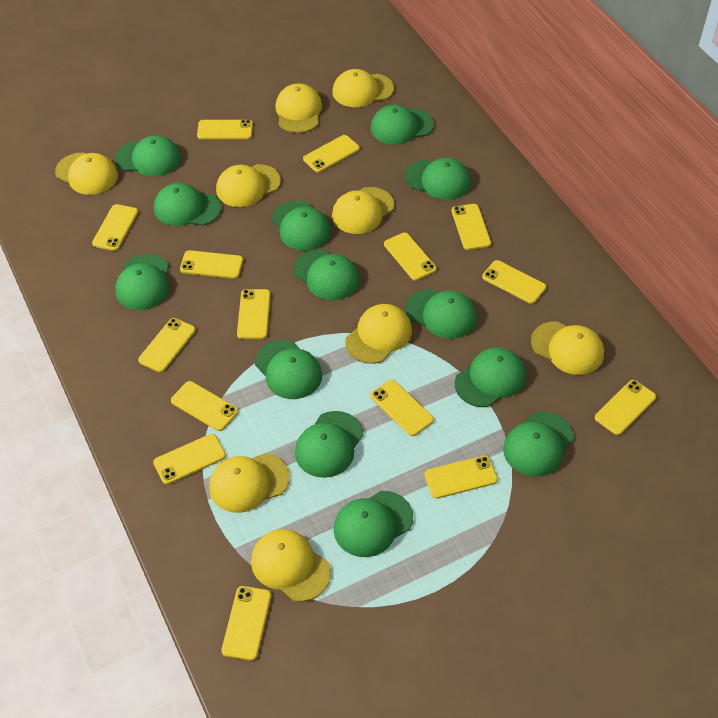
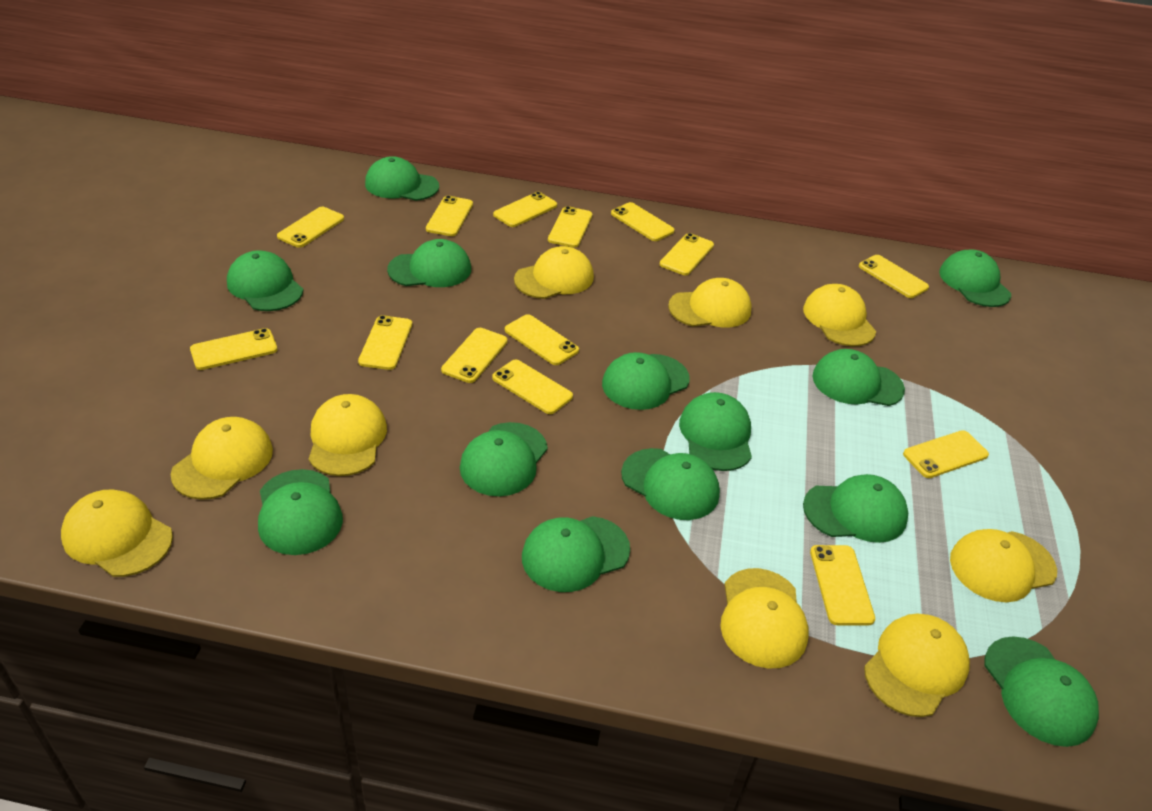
yellow phone: 15 -> 14

